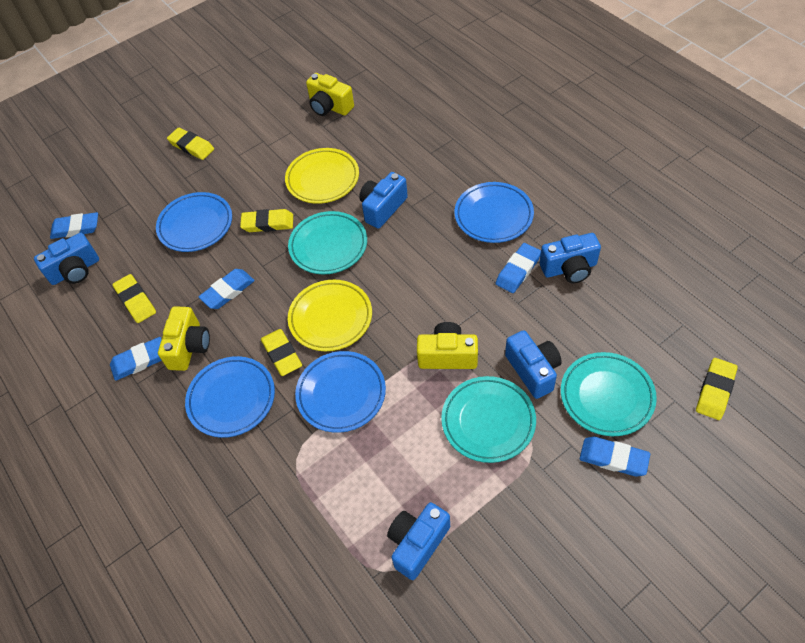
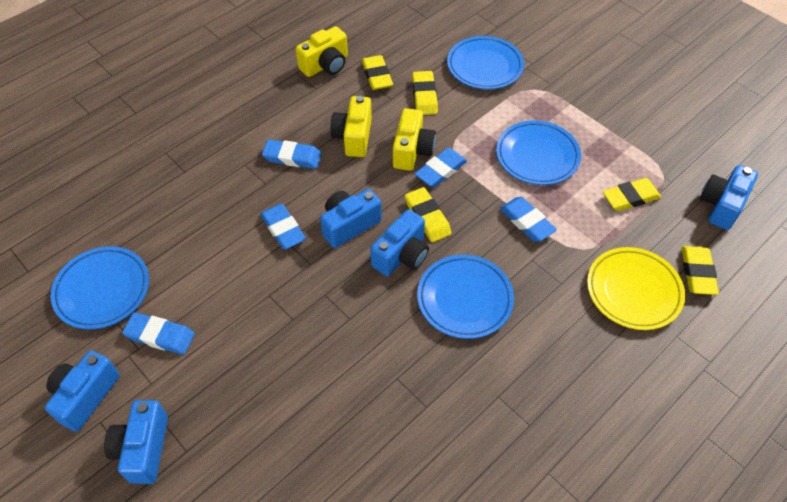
turquoise plate: 3 -> 0
yellow plate: 2 -> 1

